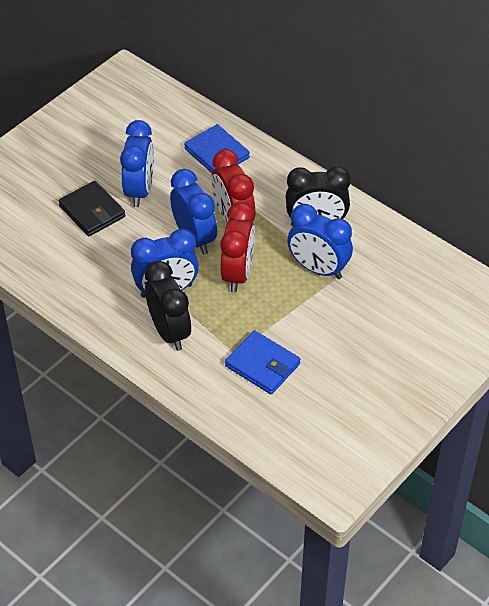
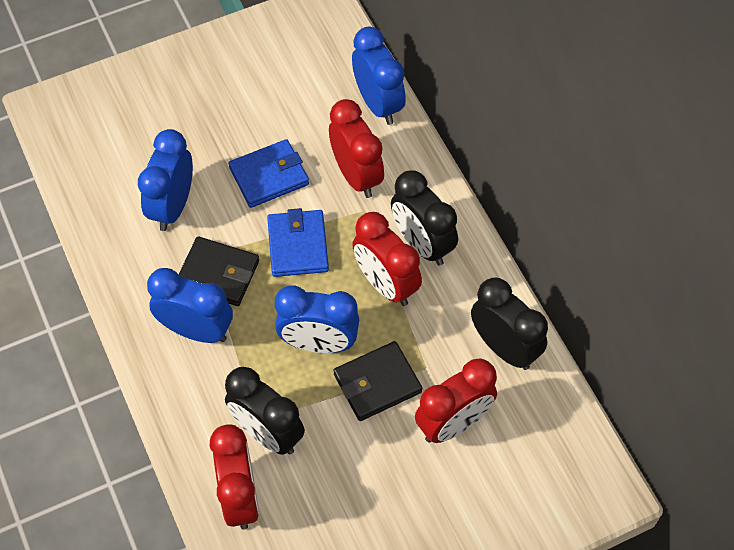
black clock: 2 -> 3
black wallet: 1 -> 2
red clock: 2 -> 4

